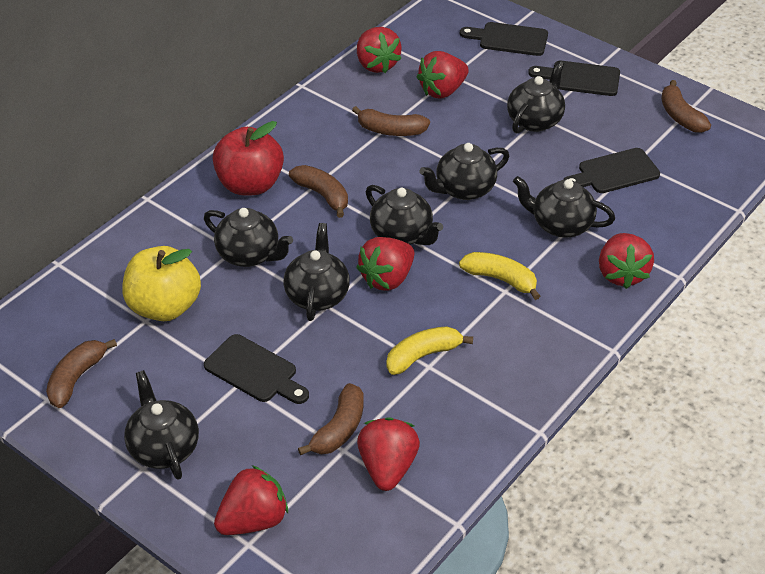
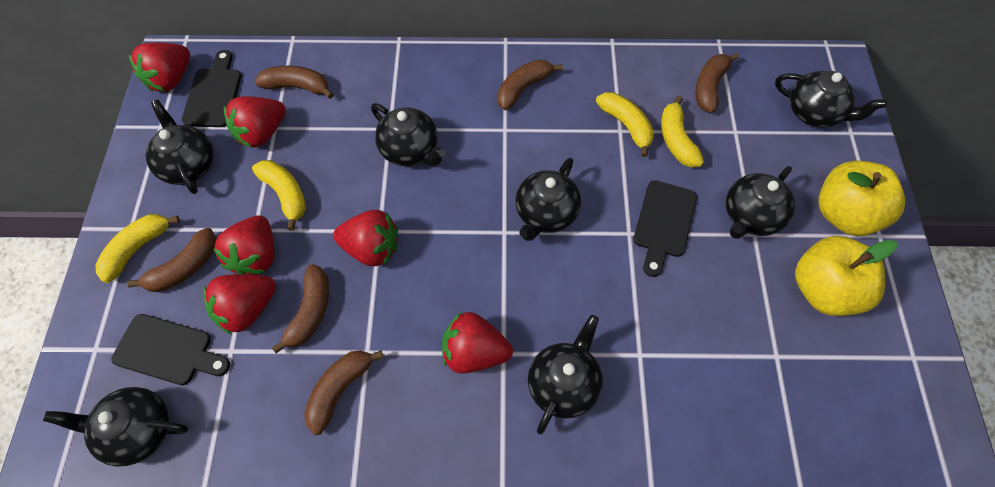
black cutting board: 4 -> 3
brown banana: 5 -> 6
red apple: 1 -> 0
yellow apple: 1 -> 2
yellow banana: 2 -> 4

